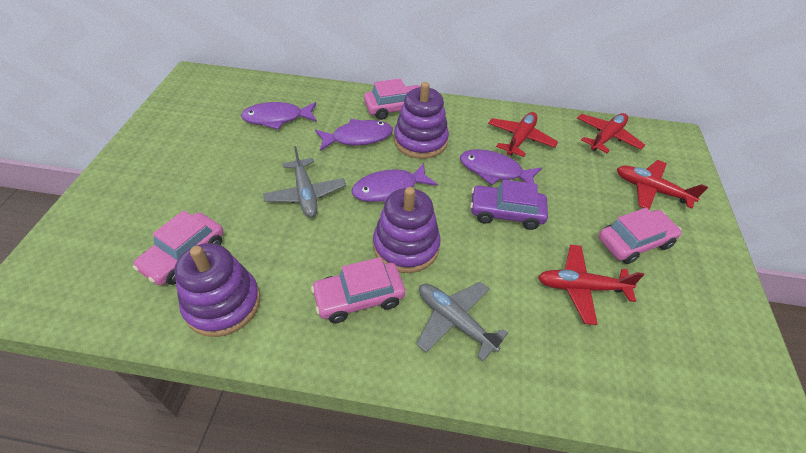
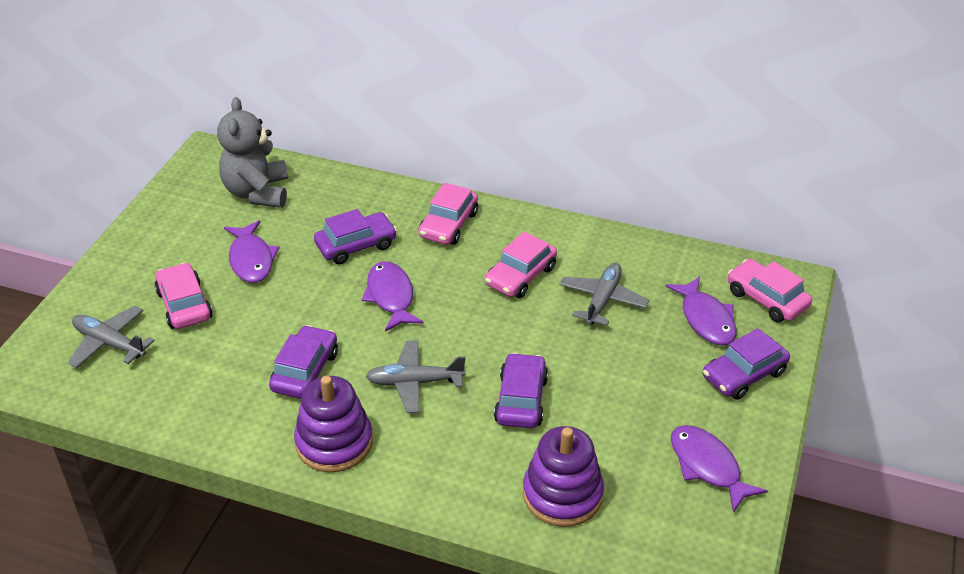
grey plane: 2 -> 3
grey teddy bear: 0 -> 1
purple car: 1 -> 4
purple stacking toy: 3 -> 2
red plane: 4 -> 0

